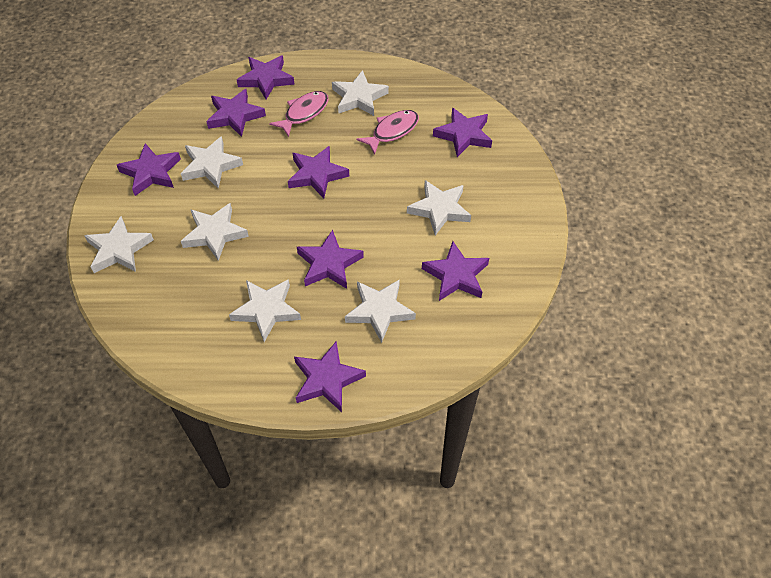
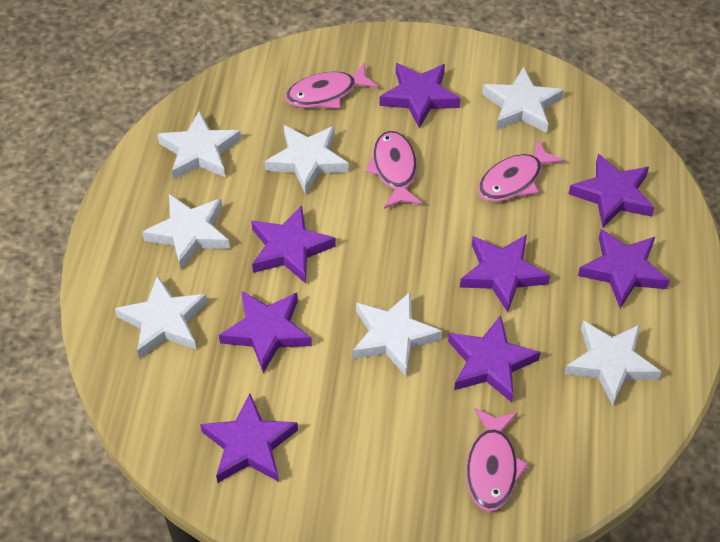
pink fish: 2 -> 4

